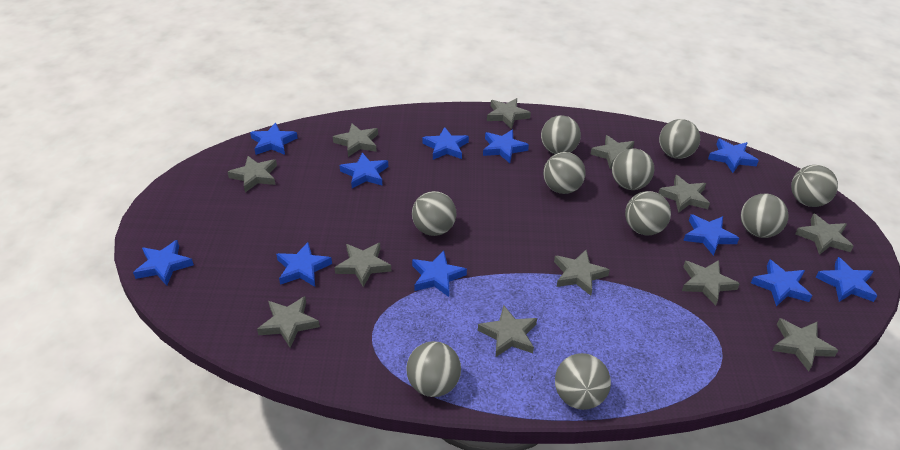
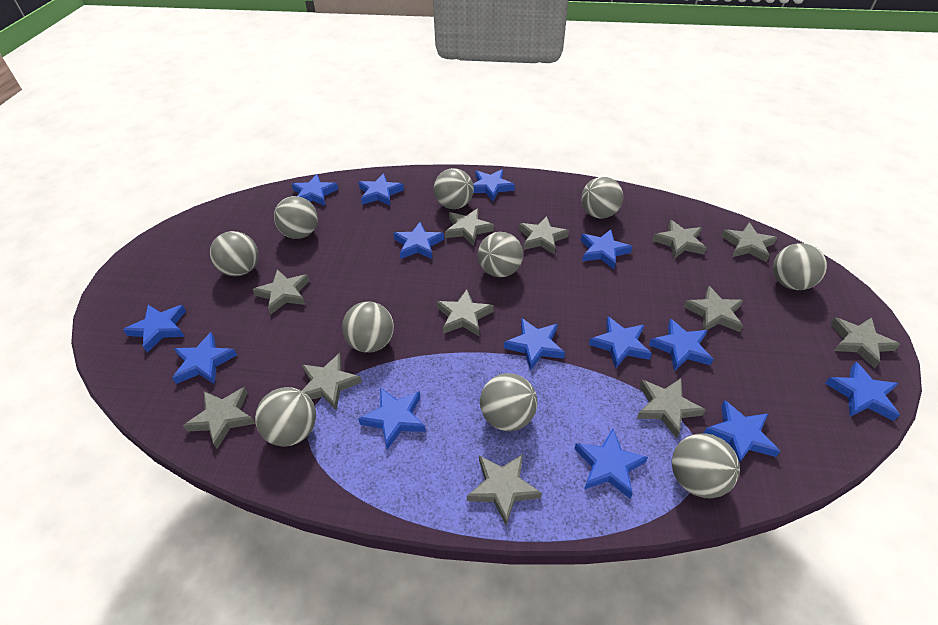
blue star: 11 -> 14

